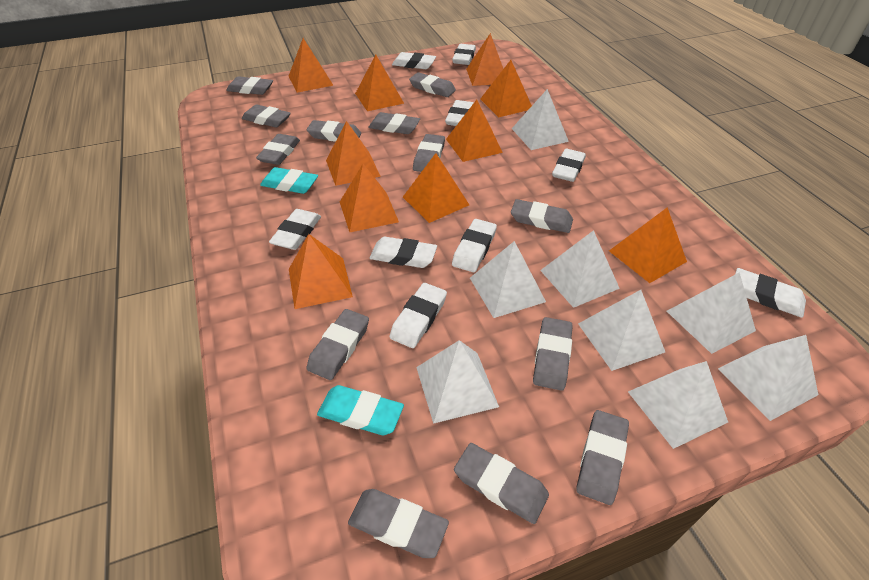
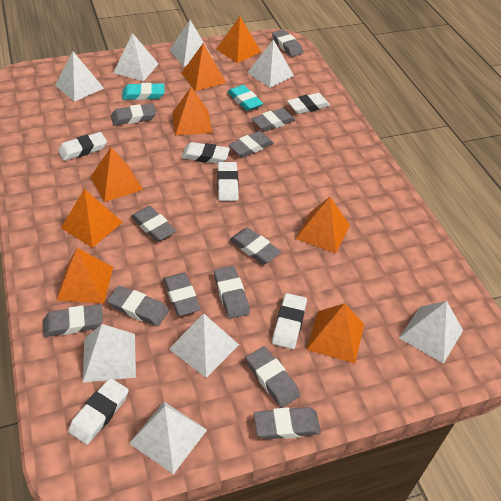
grey eraser: 13 -> 12
orange pyramid: 10 -> 8
white eraser: 9 -> 6

